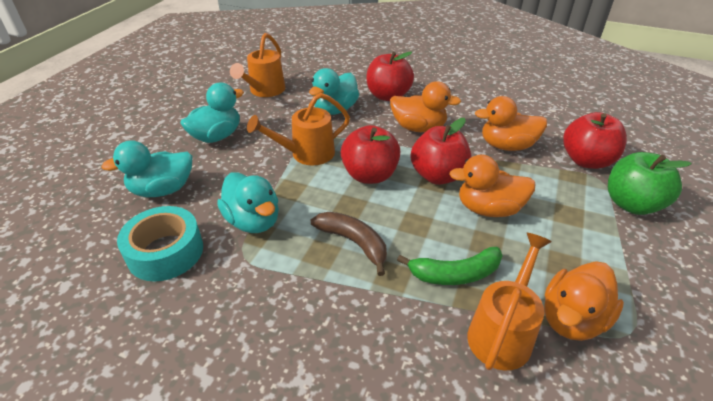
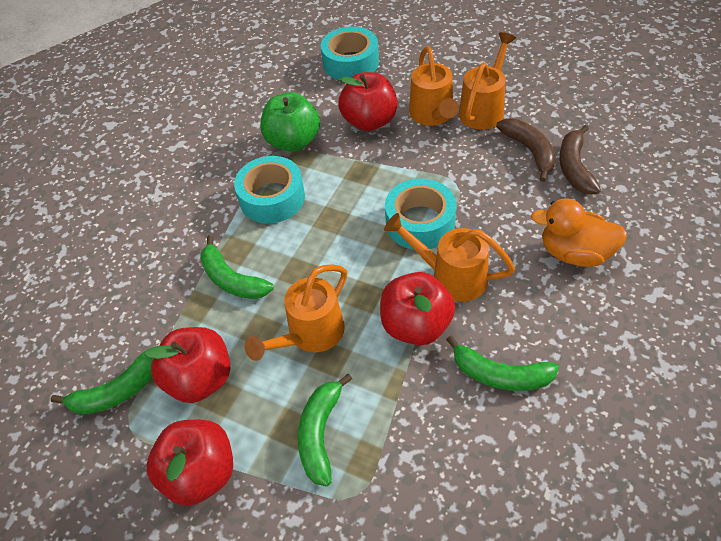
brown banana: 1 -> 2
green banana: 1 -> 4
orange duck: 4 -> 1
orange watering can: 3 -> 4
turquoise duck: 4 -> 0
turquoise tape: 1 -> 3

